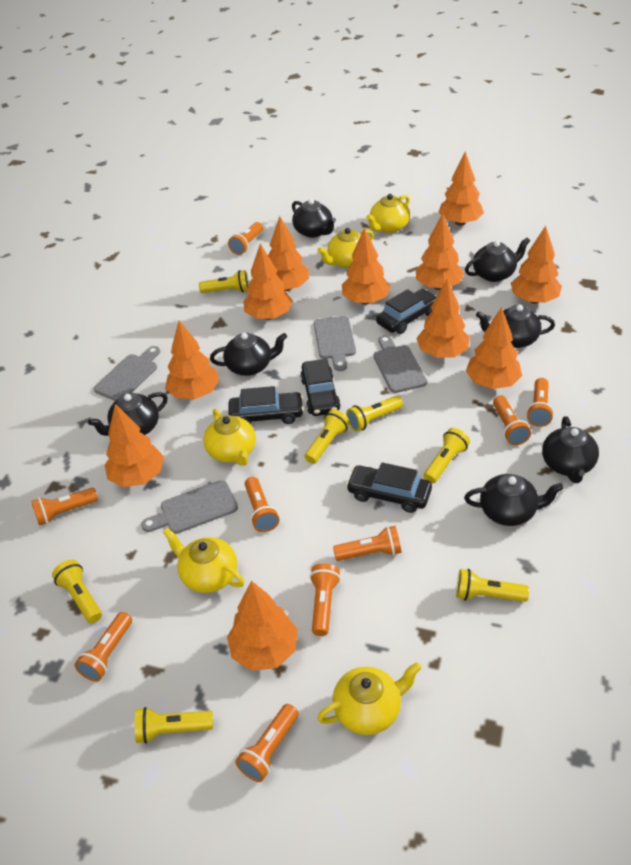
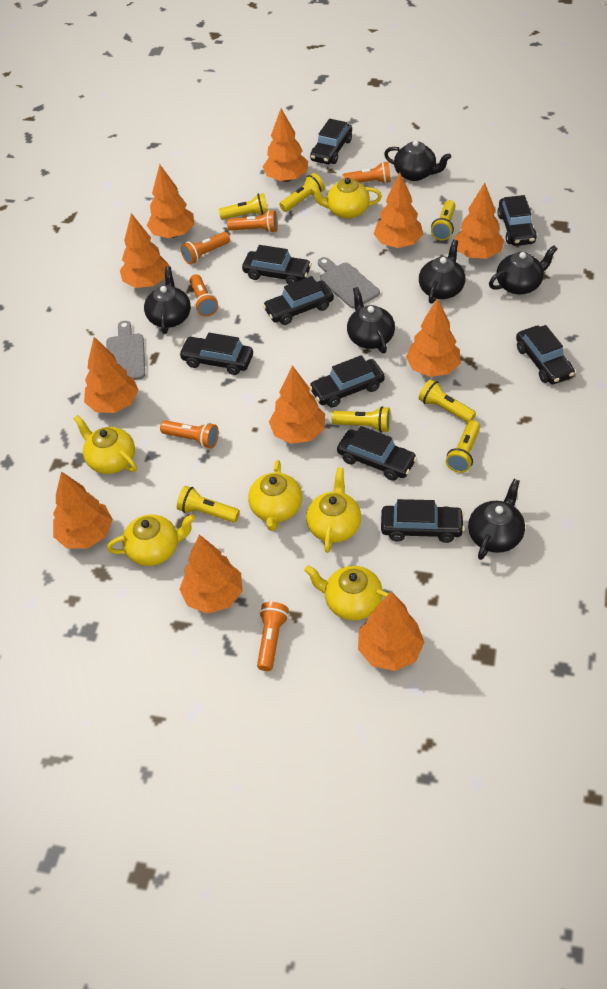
black car: 4 -> 9
black teapot: 7 -> 6
grey cutting board: 4 -> 2
orange flashlight: 9 -> 6
yellow teapot: 5 -> 6

